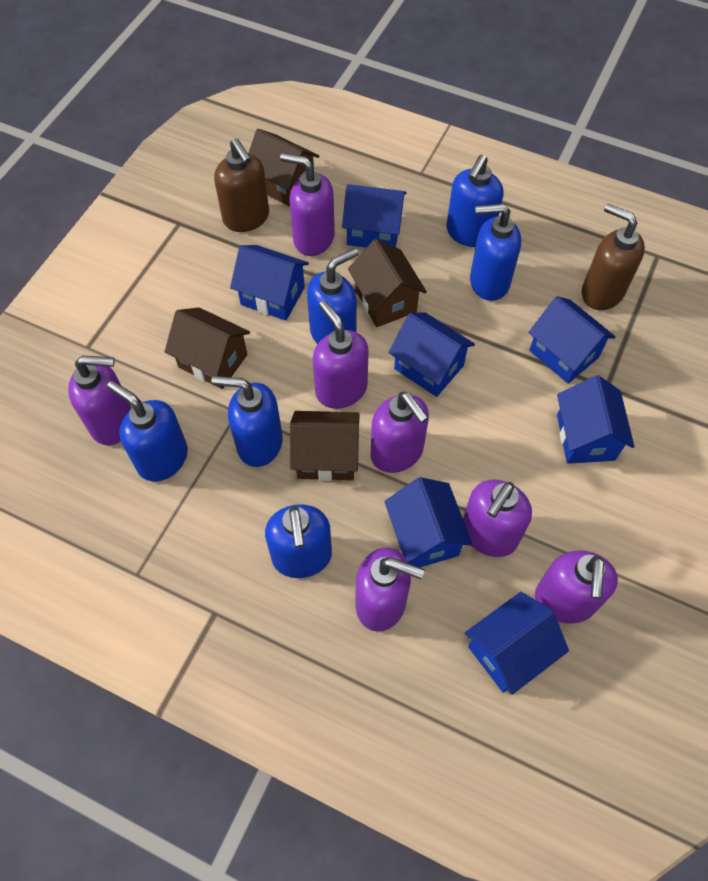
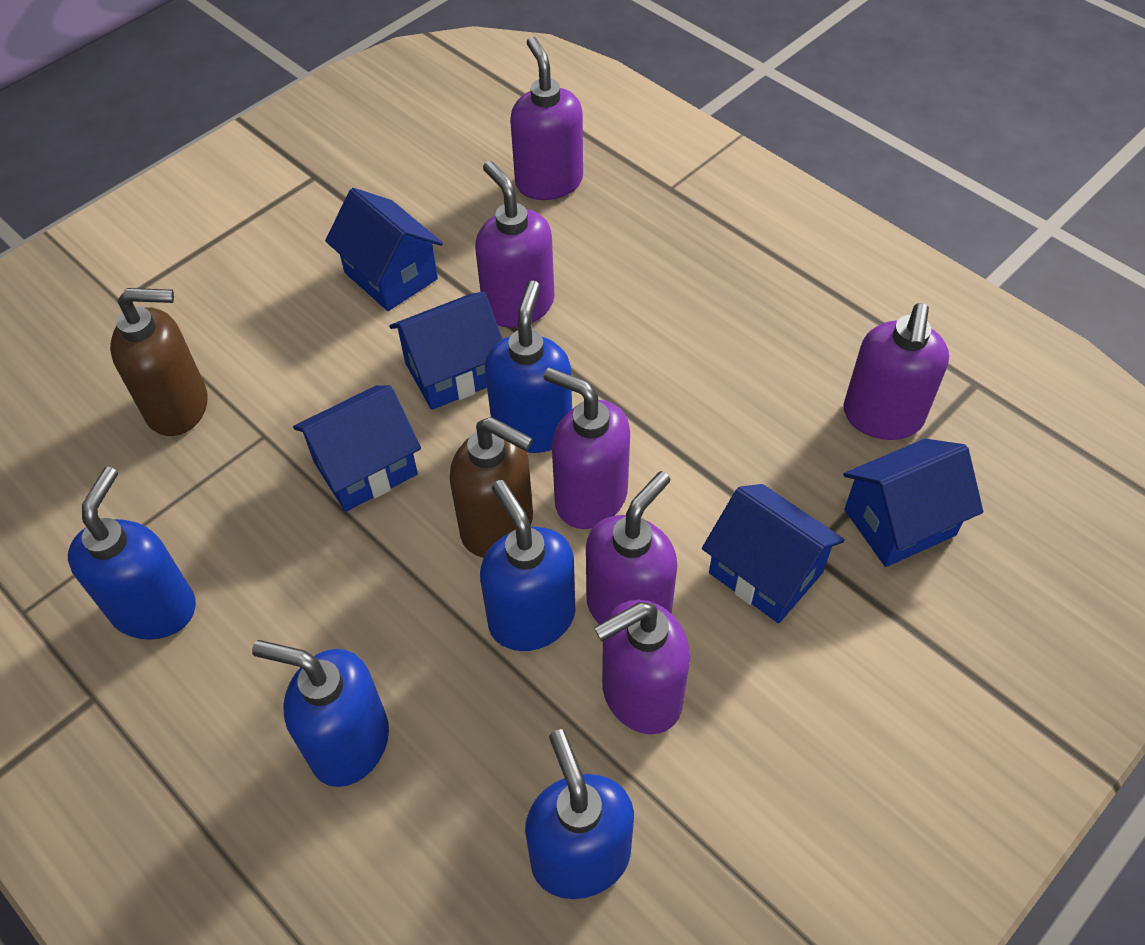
blue house: 7 -> 5
blue soap dispenser: 6 -> 5
brown house: 4 -> 0
purple soap dispenser: 7 -> 6

